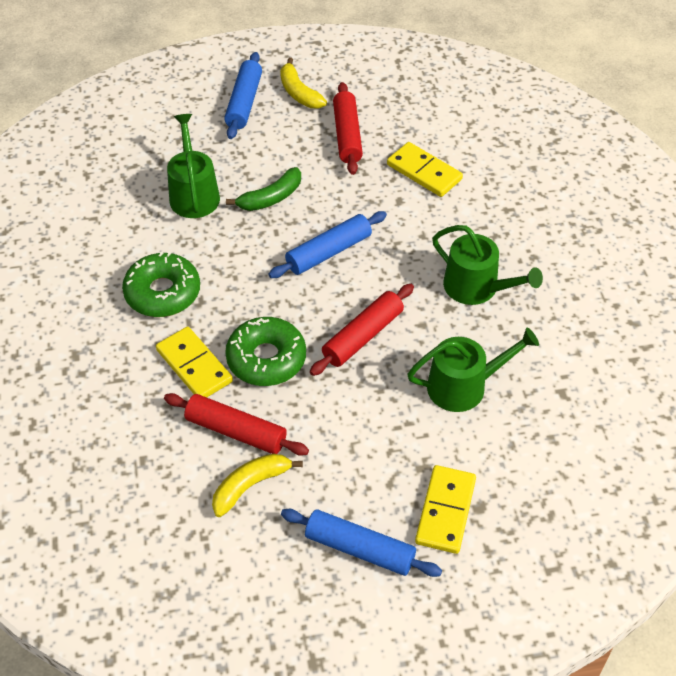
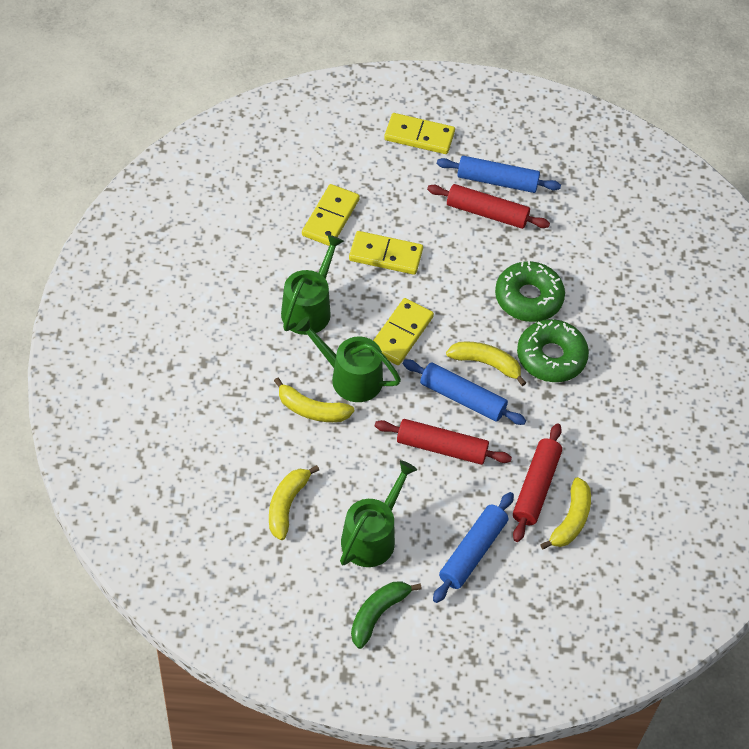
yellow banana: 2 -> 4
yellow domino: 3 -> 4

